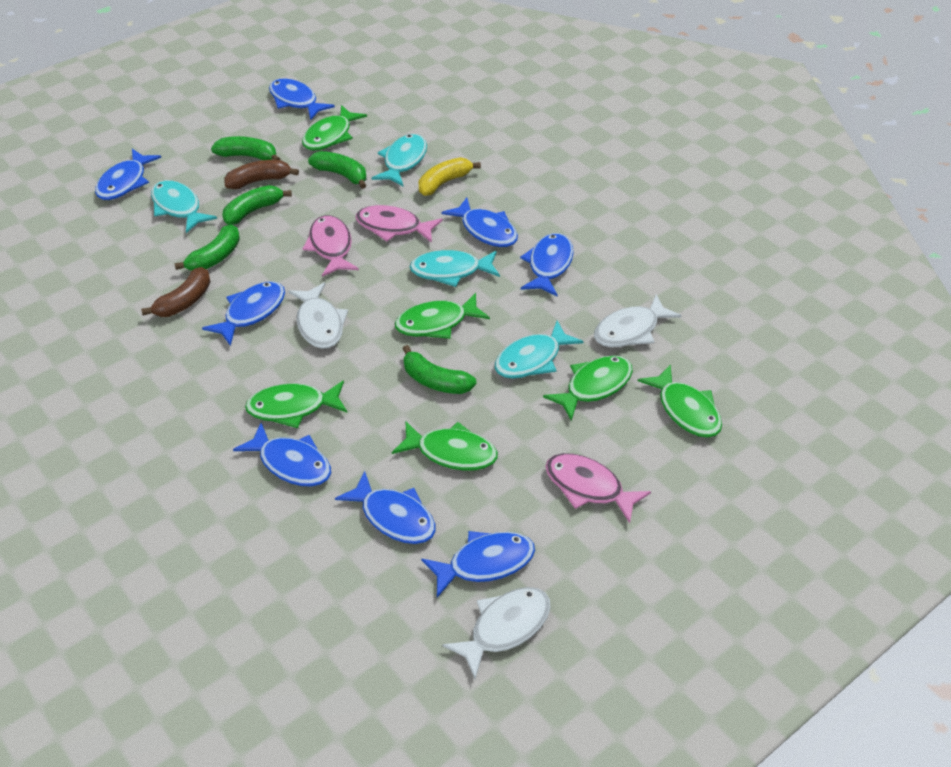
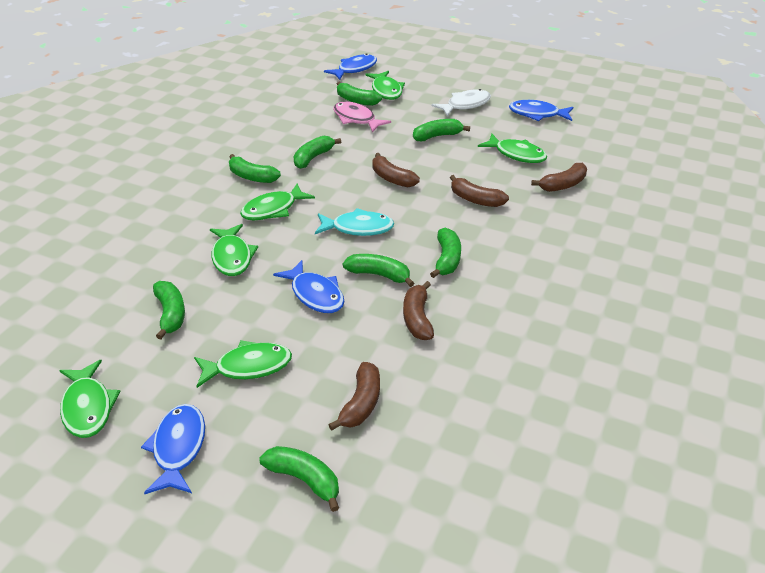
blue fish: 8 -> 4
brown banana: 2 -> 5
green banana: 5 -> 8
pink fish: 3 -> 1
turquoise fish: 4 -> 1
white fish: 3 -> 1
yellow banana: 1 -> 0

